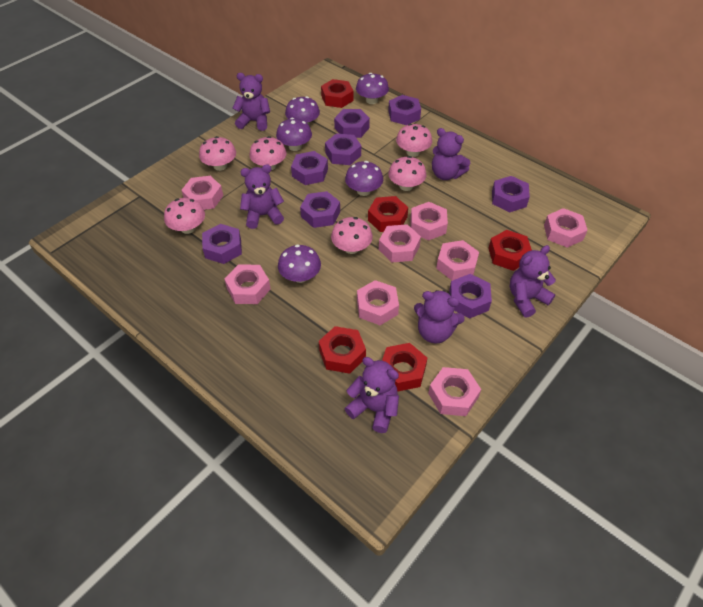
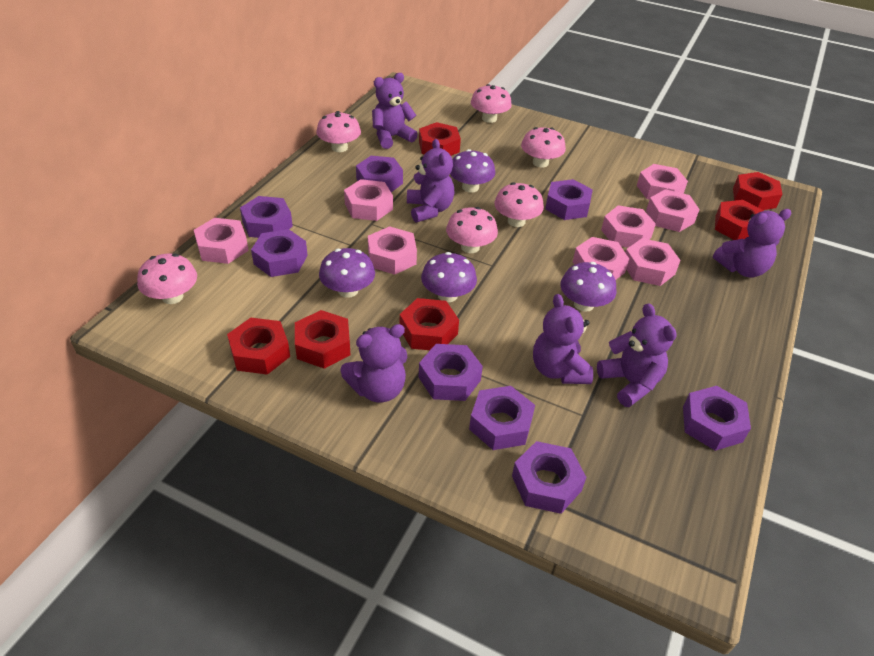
purple mushroom: 5 -> 4
red nut: 5 -> 6

